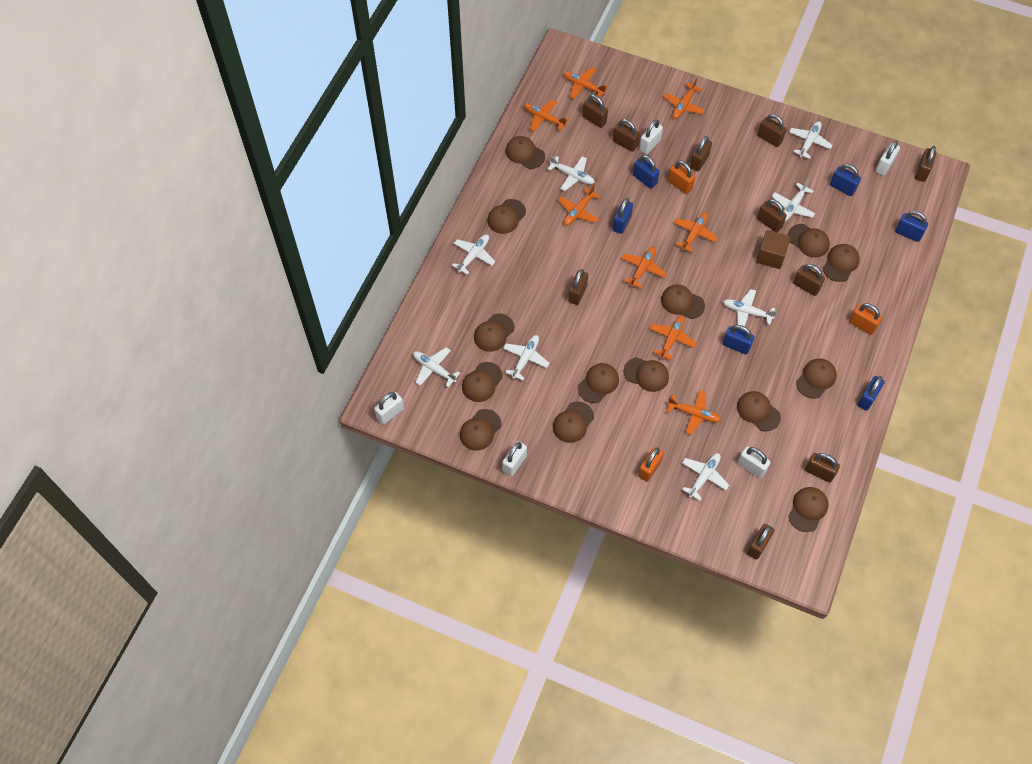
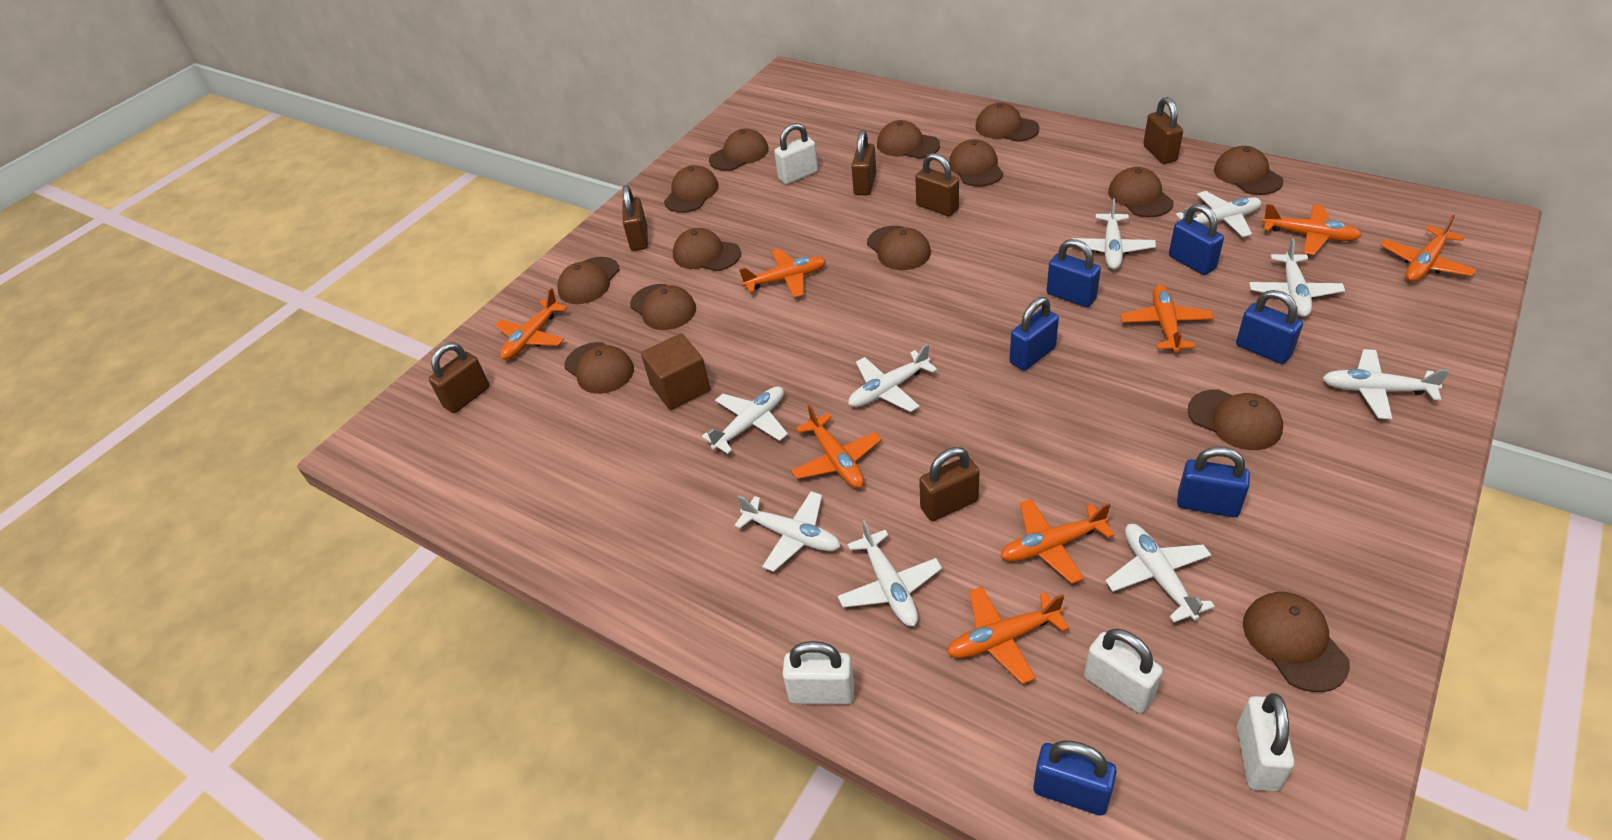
brown padlock: 10 -> 6
orange padlock: 3 -> 0
white padlock: 5 -> 4
white plane: 8 -> 9

